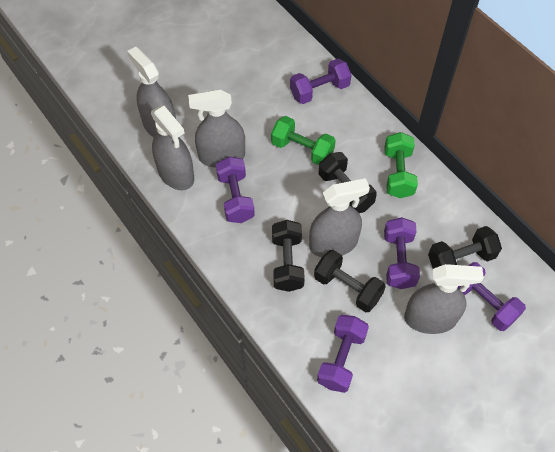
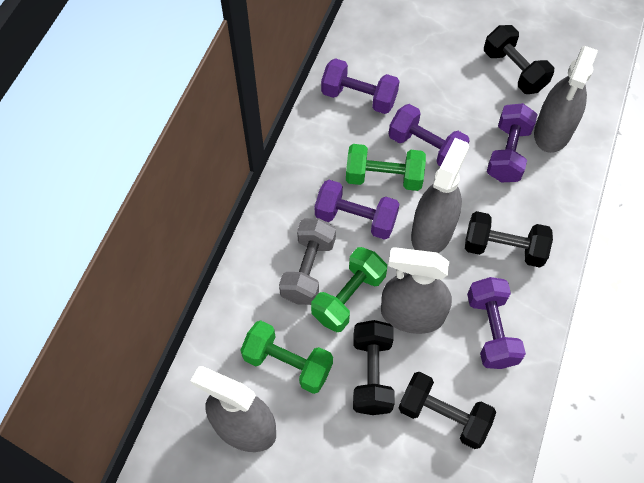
green dumbbell: 2 -> 3
grey dumbbell: 0 -> 1
grey spray bottle: 5 -> 4

